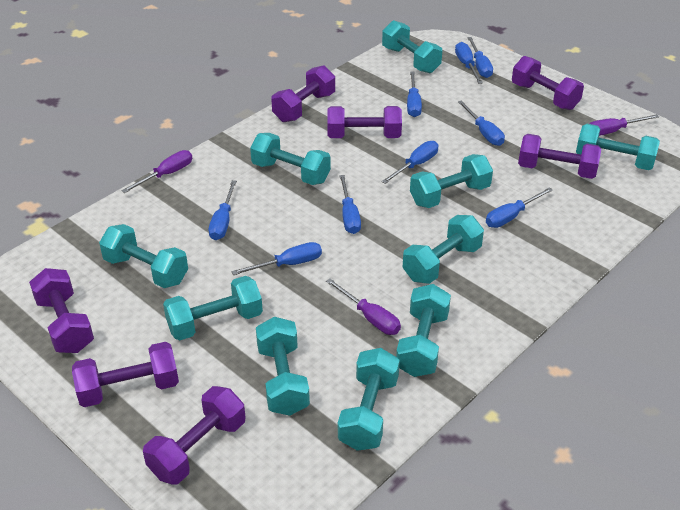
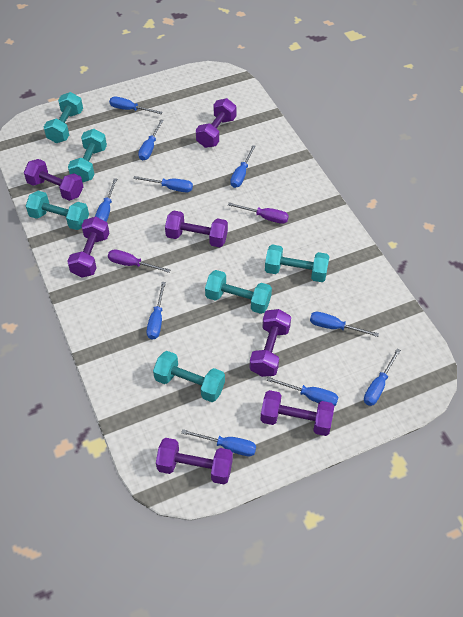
blue screwdriver: 9 -> 10
purple screwdriver: 3 -> 2
turquoise dumbbell: 10 -> 6

